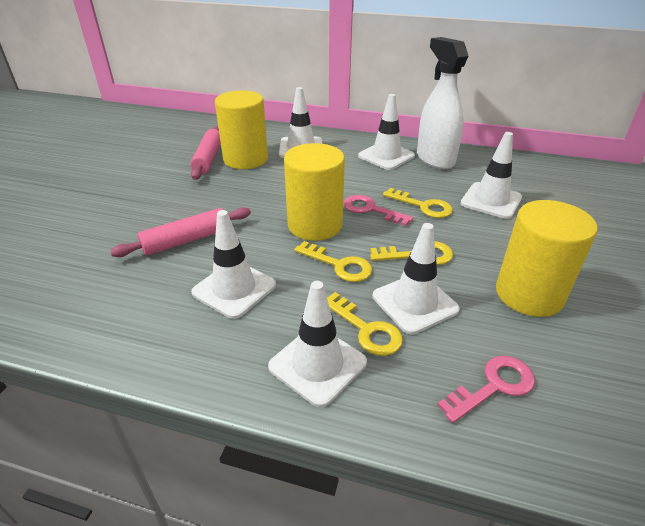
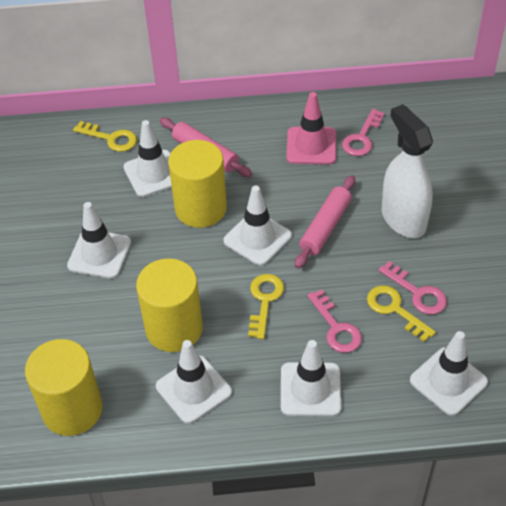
pink key: 2 -> 3
pink traffic cone: 0 -> 1
yellow key: 4 -> 3

